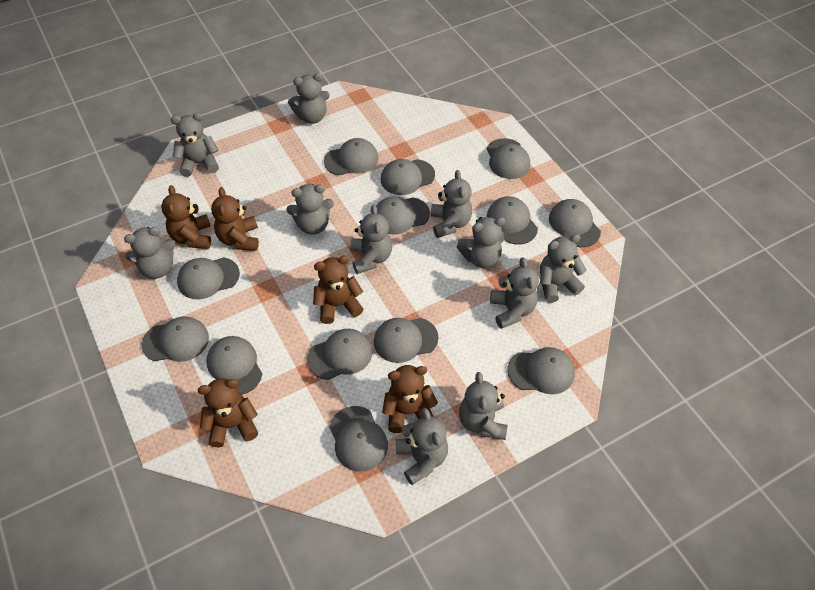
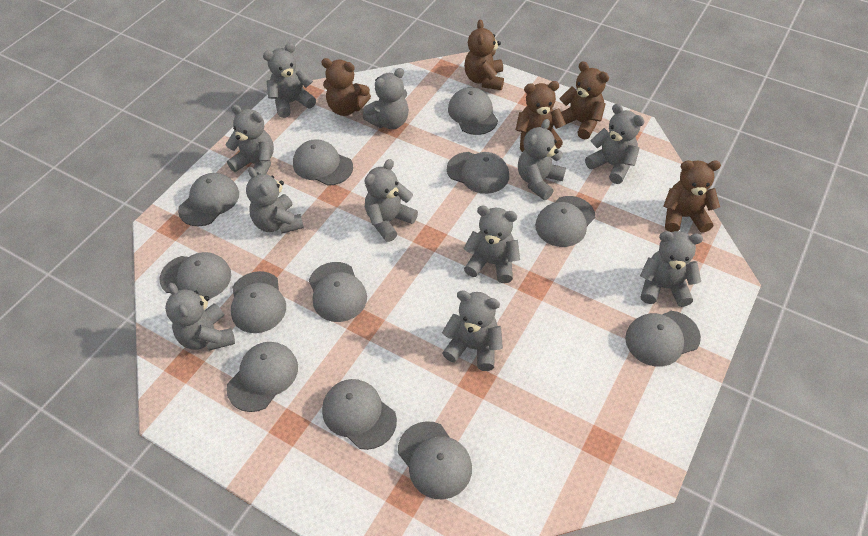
grey cap: 13 -> 12

